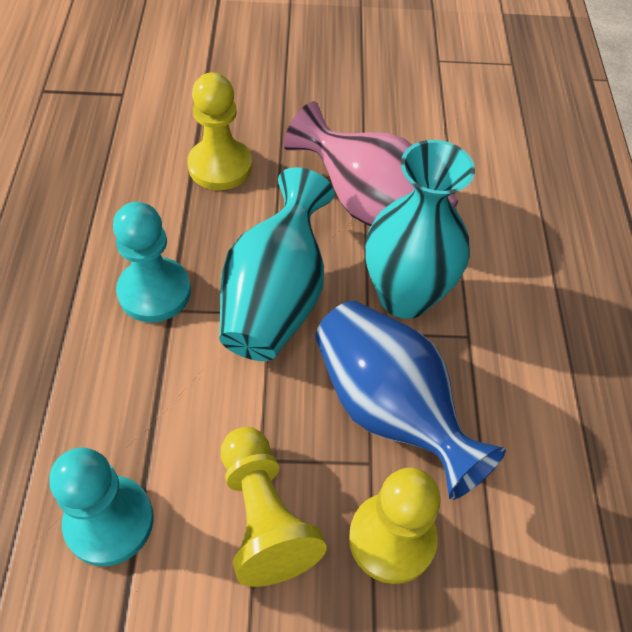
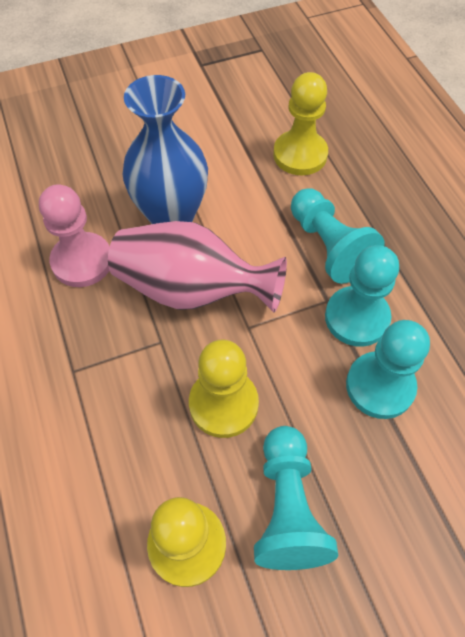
pink pawn: 0 -> 1
turquoise pawn: 2 -> 4
turquoise vase: 2 -> 0

